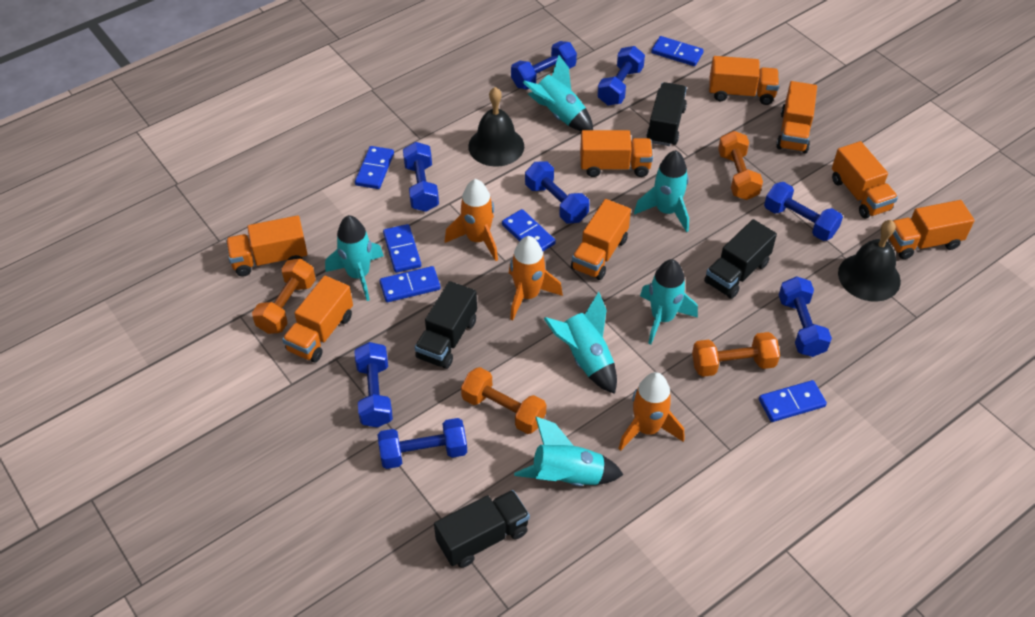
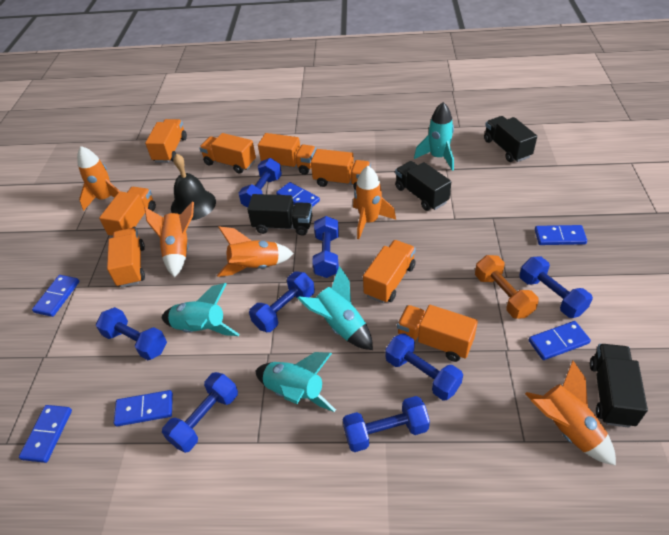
black bell: 2 -> 1
orange dumbbell: 4 -> 1
orange rocket: 3 -> 5
turquoise rocket: 6 -> 4

